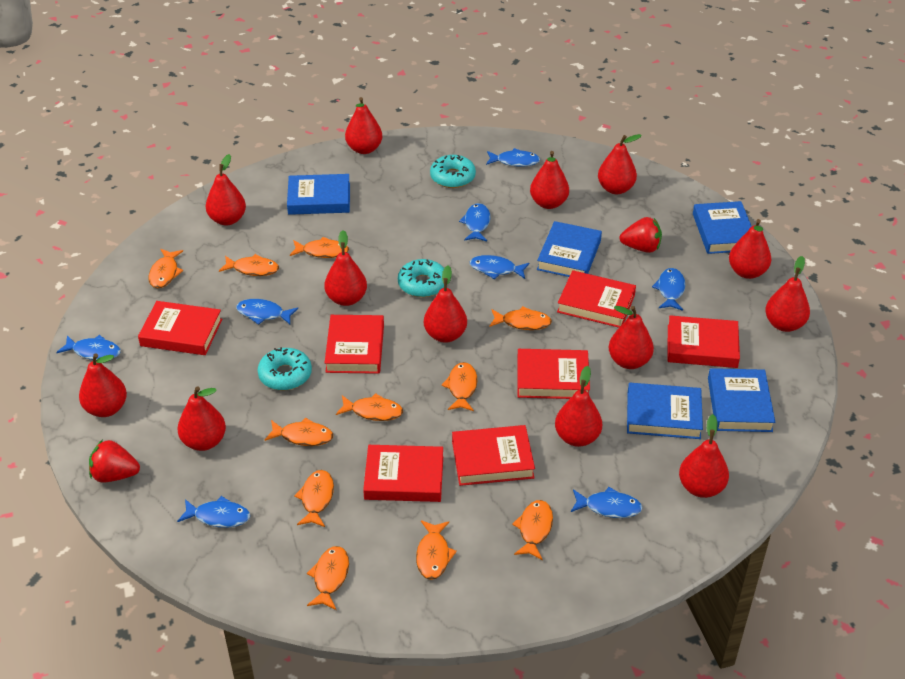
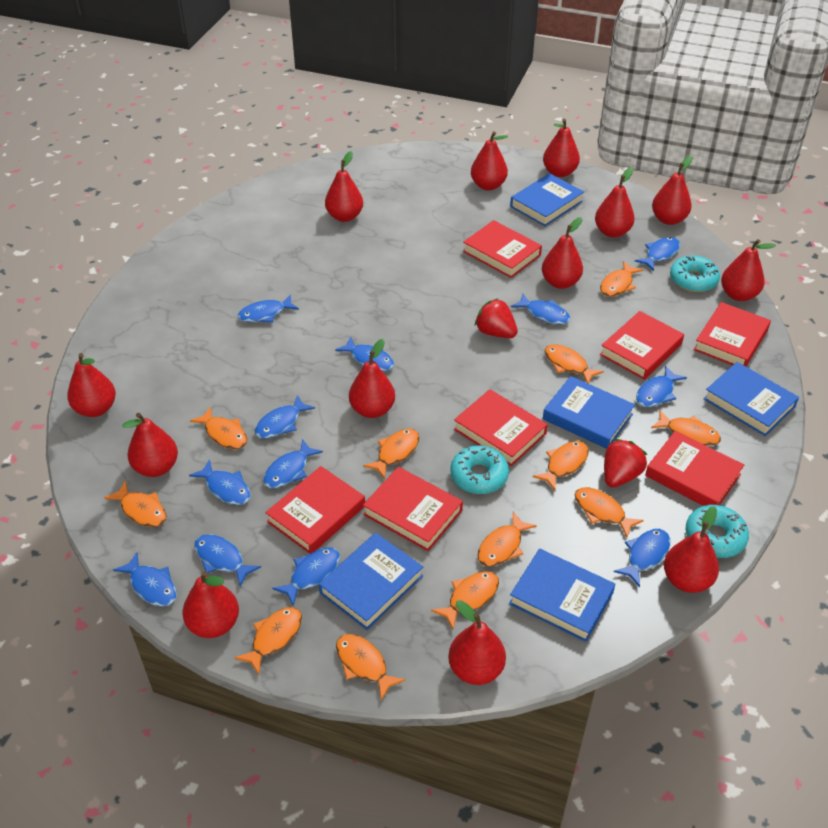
blue fish: 8 -> 12
orange fish: 11 -> 12

